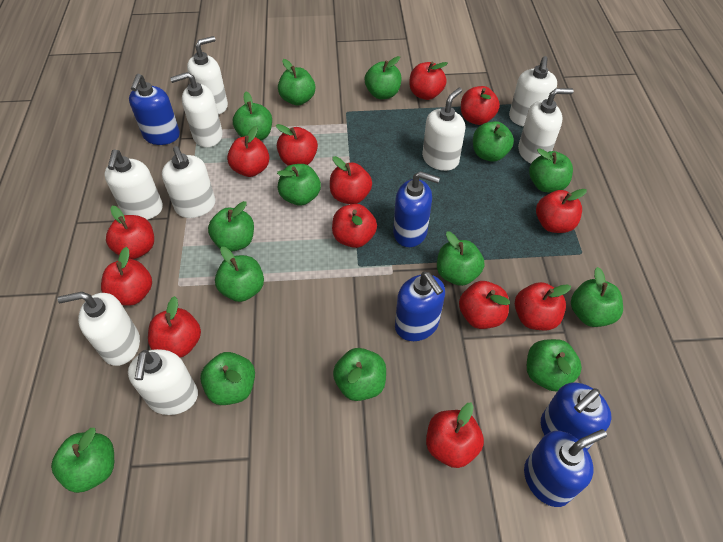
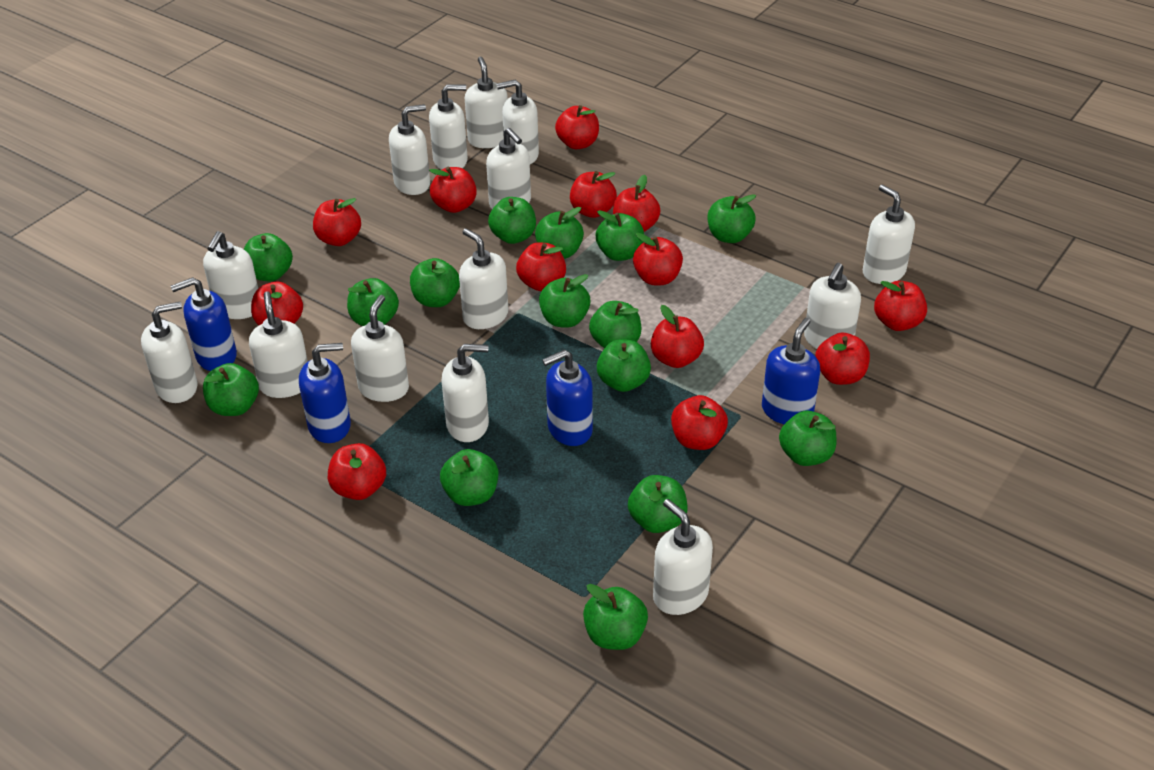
blue soap dispenser: 5 -> 4
green apple: 14 -> 15
white soap dispenser: 9 -> 14

